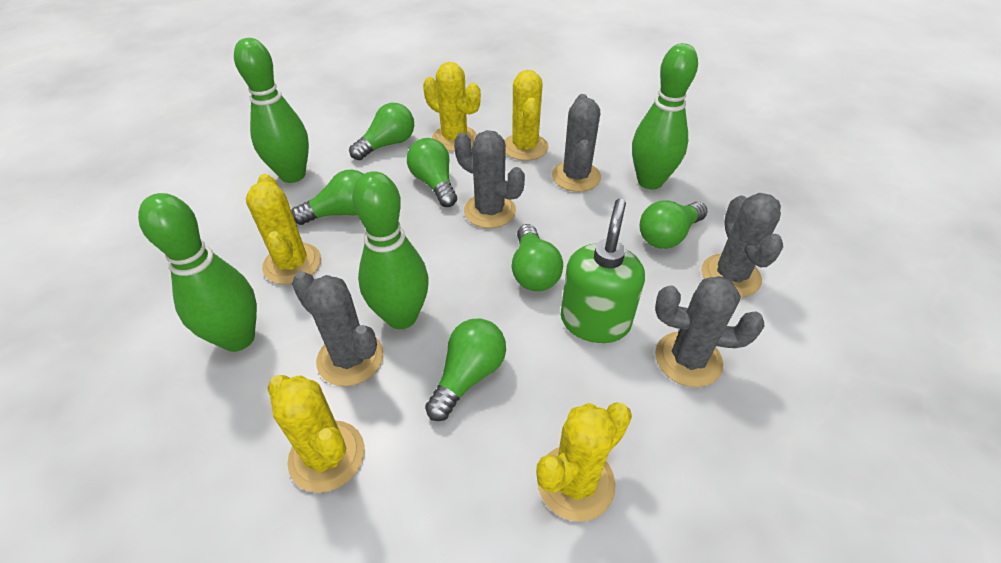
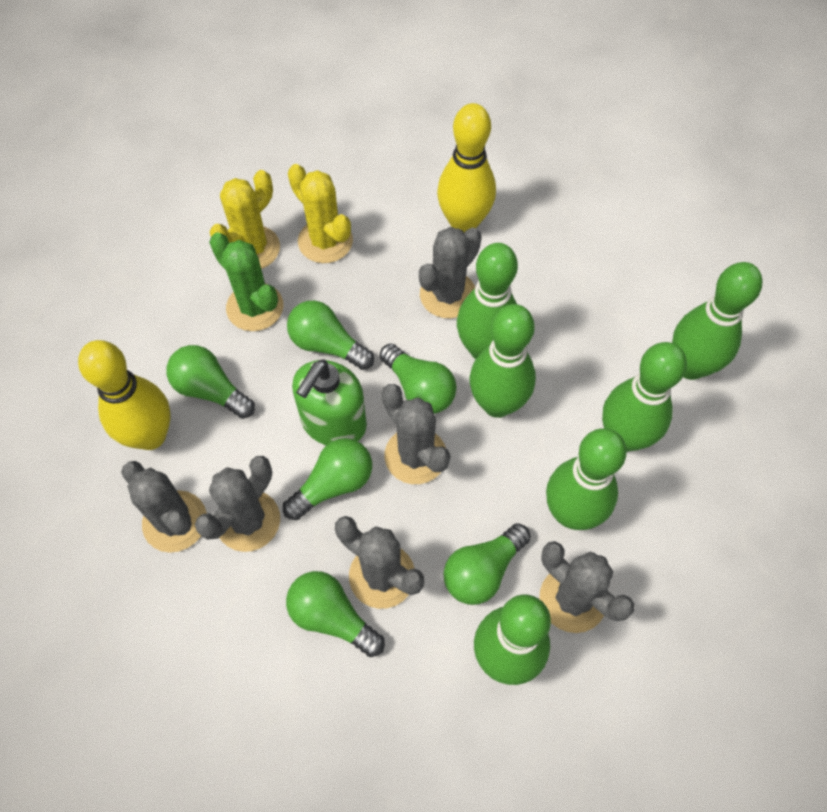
green bowling pin: 4 -> 6
green cactus: 0 -> 1
grey cactus: 5 -> 6
yellow bowling pin: 0 -> 2
yellow cactus: 5 -> 2

